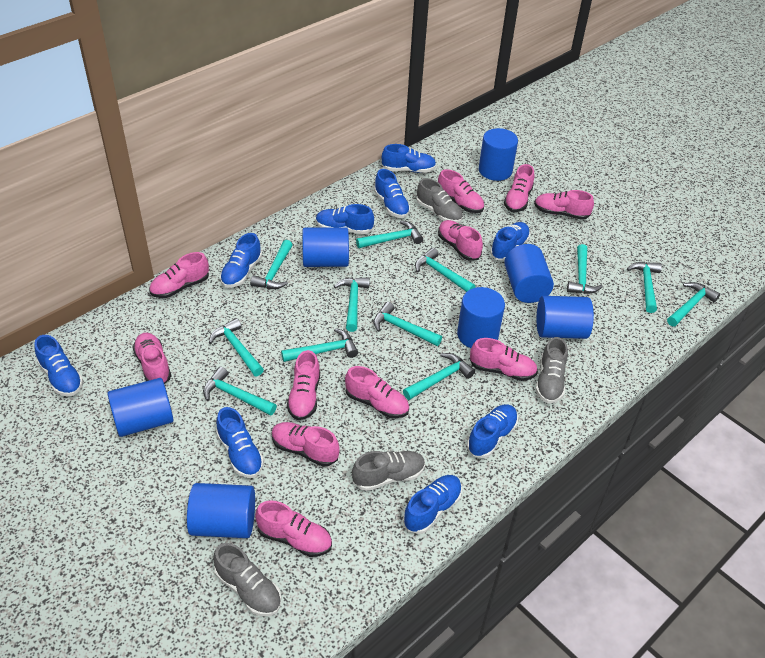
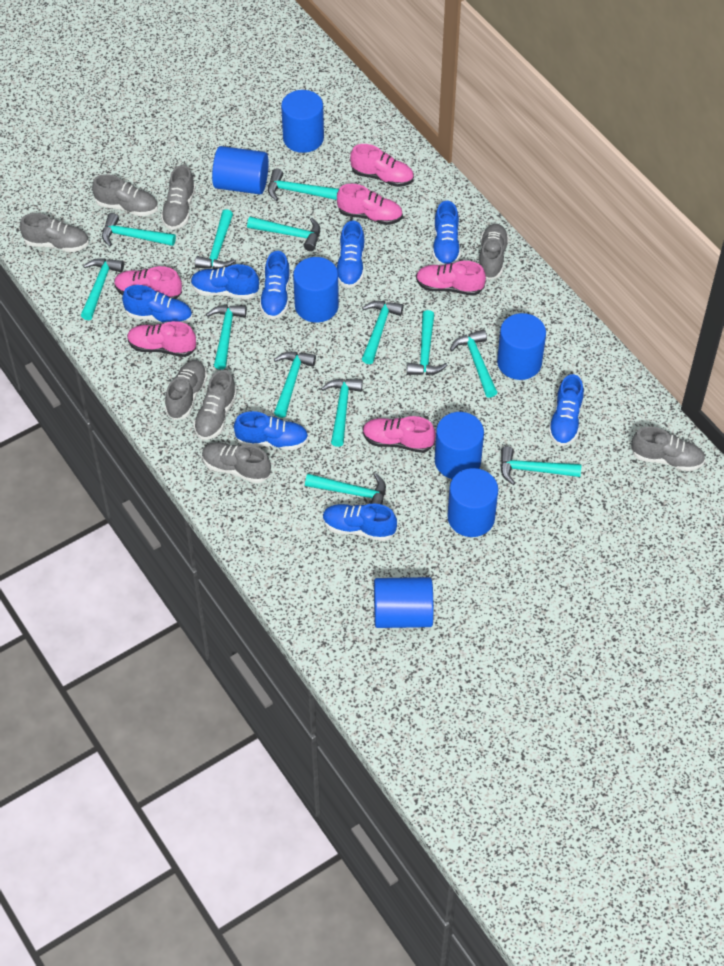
blue shoe: 9 -> 8
grey shoe: 4 -> 8
pink shoe: 11 -> 6
turquoise hammer: 12 -> 13

